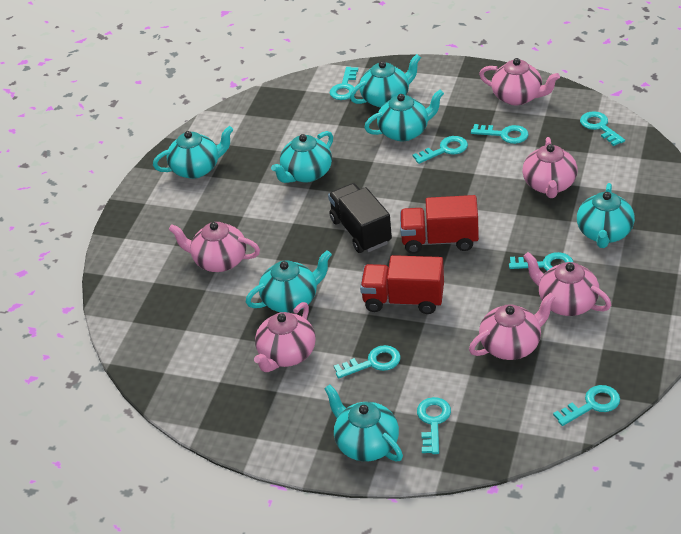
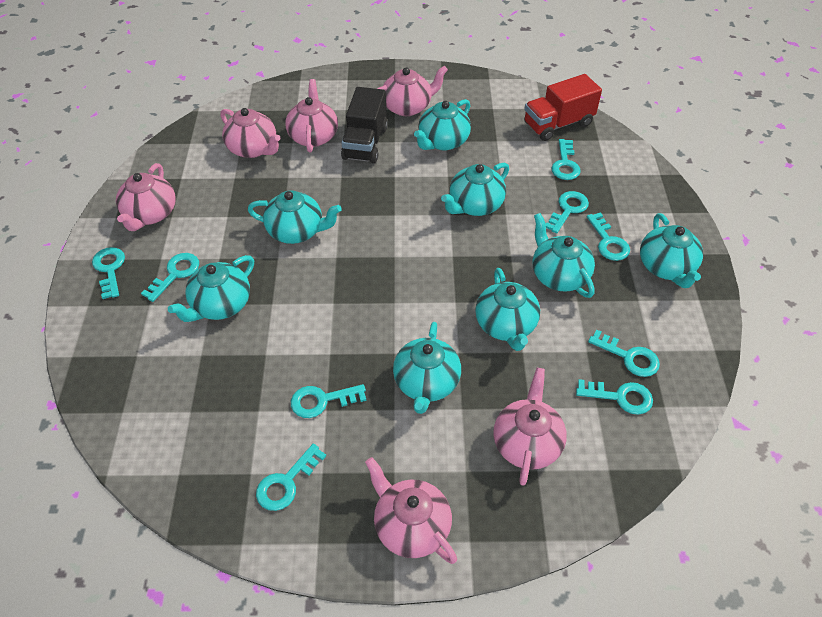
red truck: 2 -> 1
turquoise key: 8 -> 9
turquoise teapot: 7 -> 8

